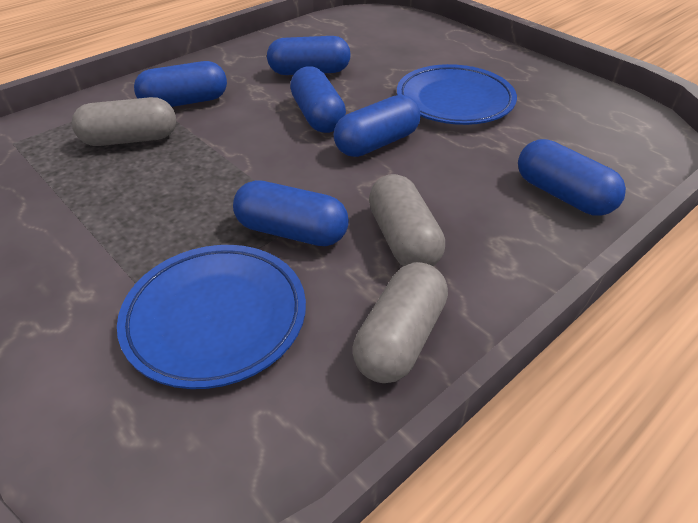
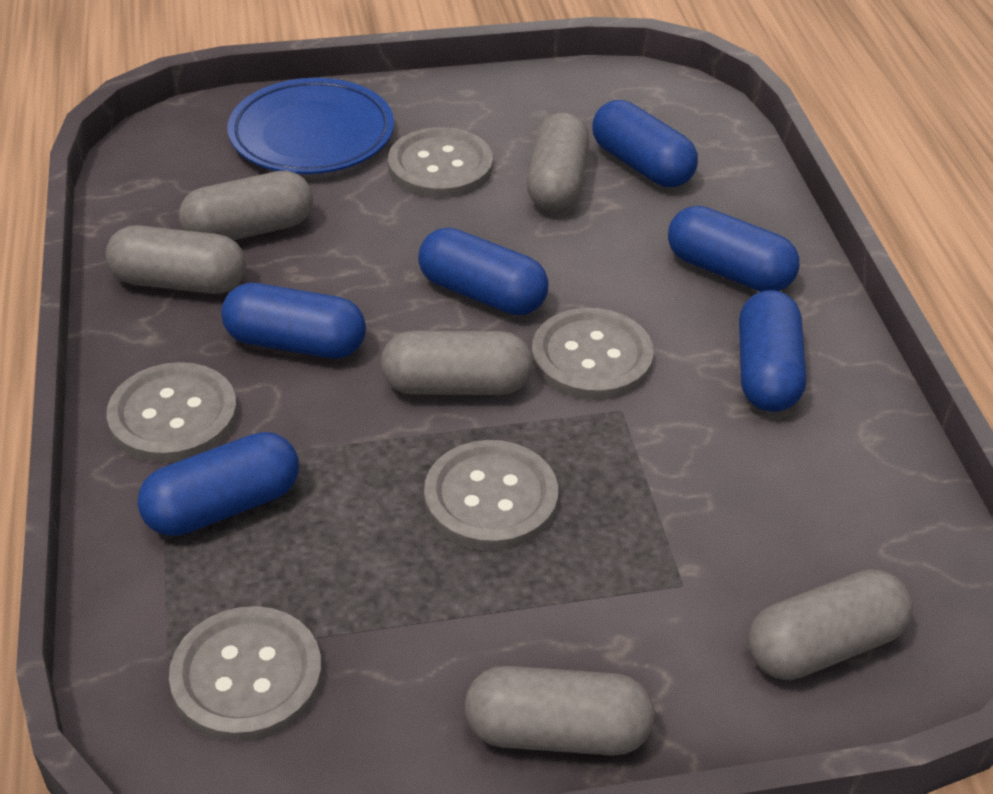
blue plate: 2 -> 1
grey button: 0 -> 5
grey capsule: 3 -> 6

